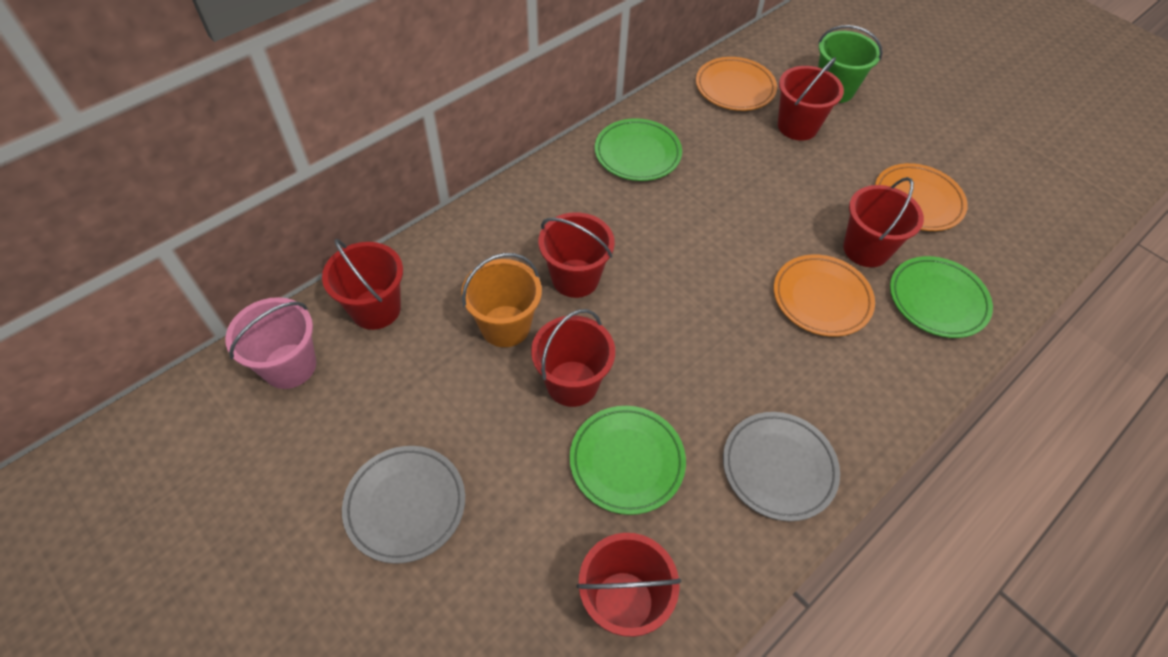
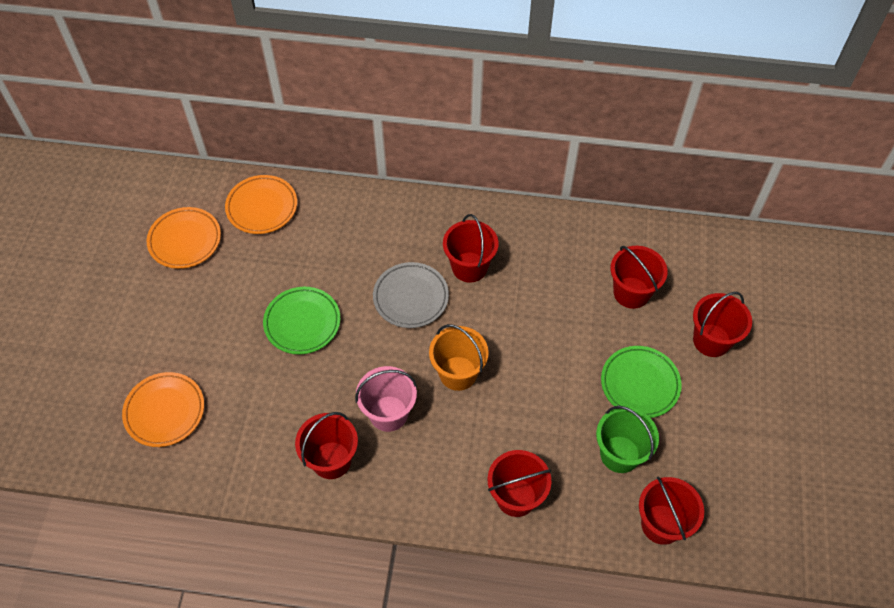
green plate: 3 -> 2
grey plate: 2 -> 1

